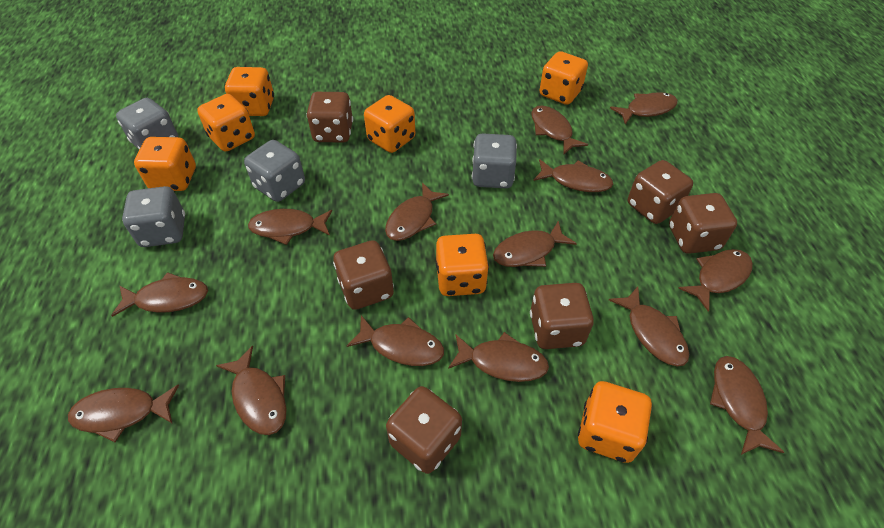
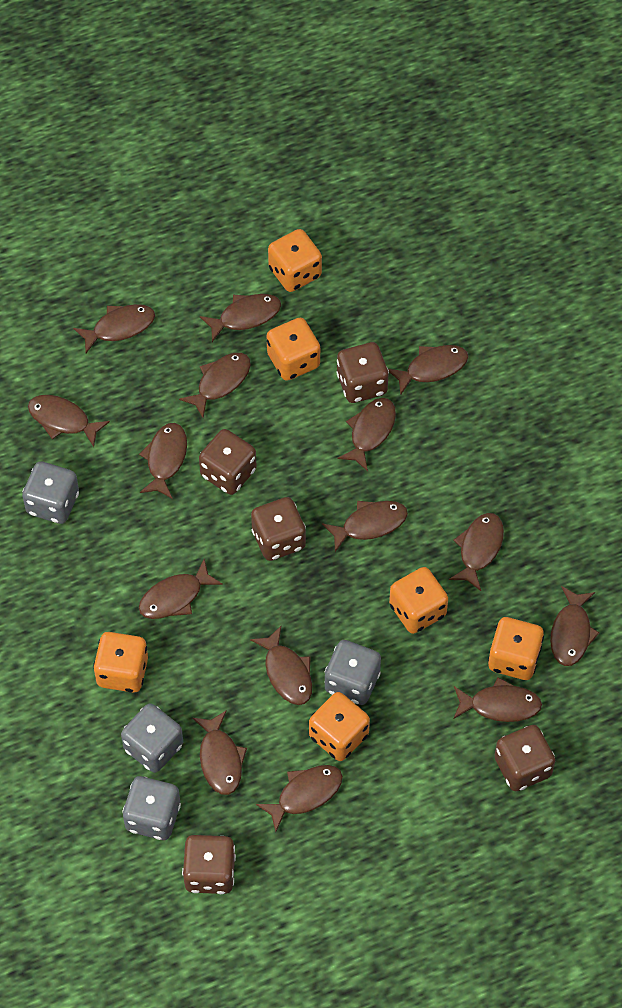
brown dice: 6 -> 5
brown fish: 14 -> 15
orange dice: 7 -> 6

